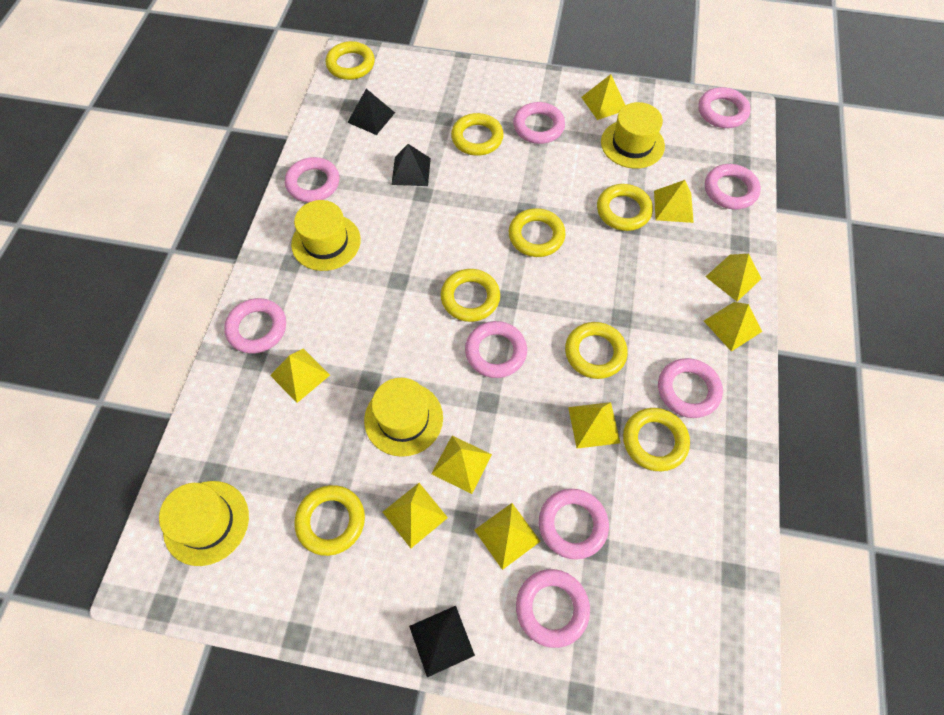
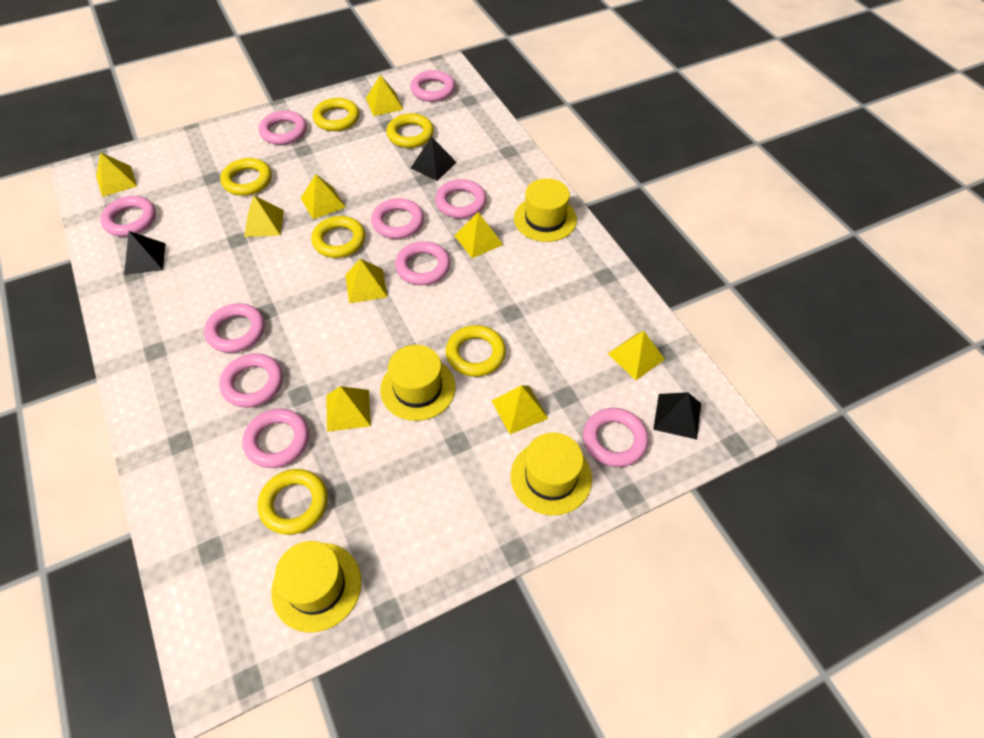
pink ring: 9 -> 10
yellow ring: 8 -> 6

